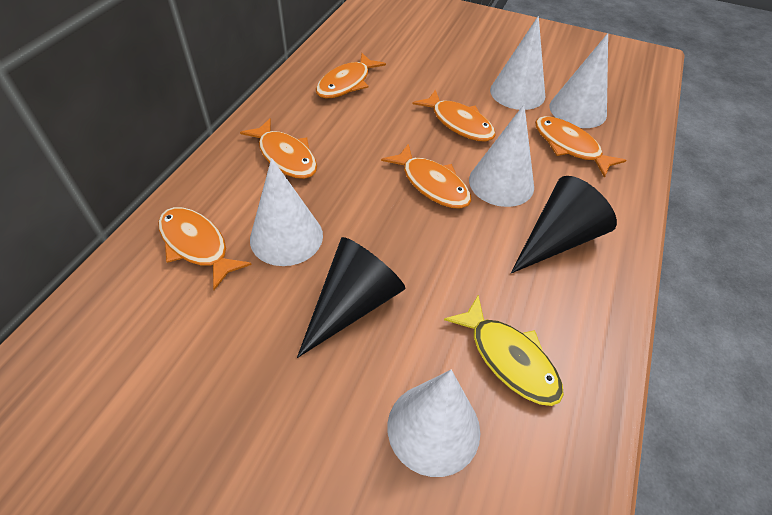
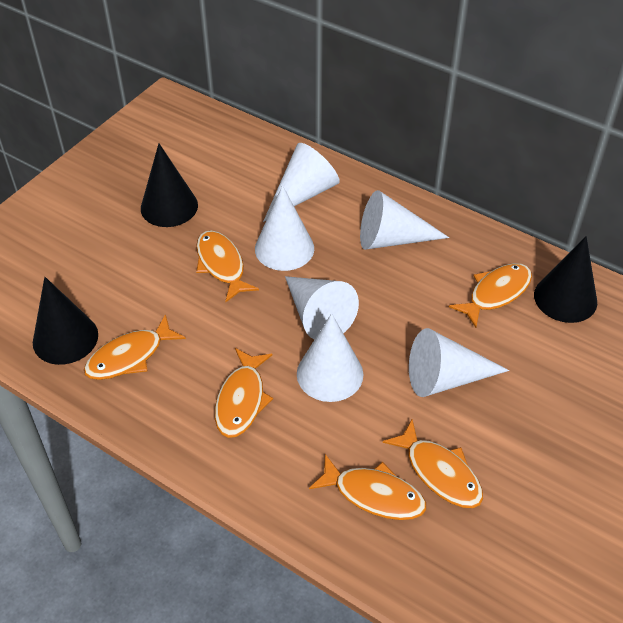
black cone: 2 -> 3
white cone: 5 -> 6
yellow fish: 1 -> 0

